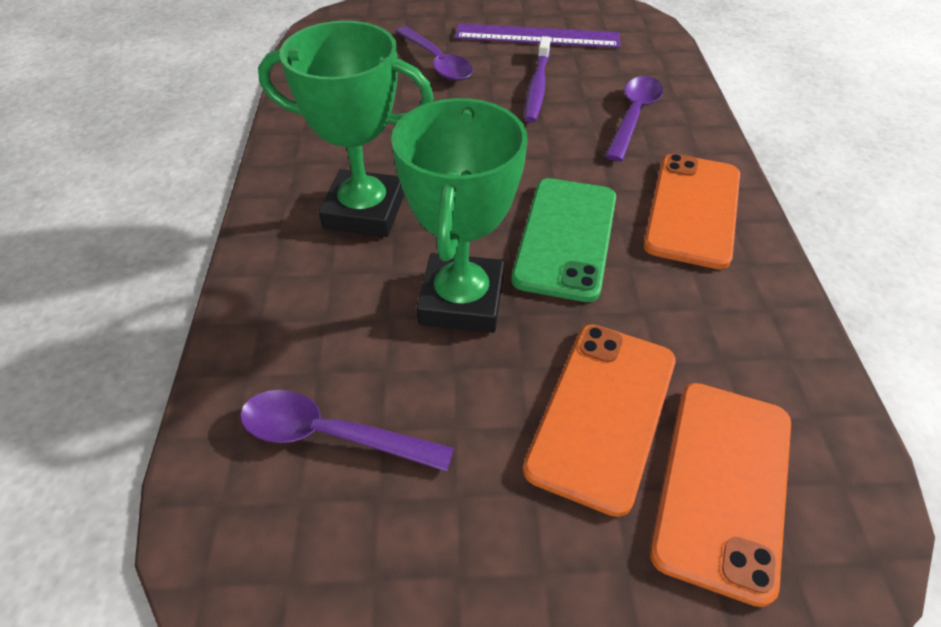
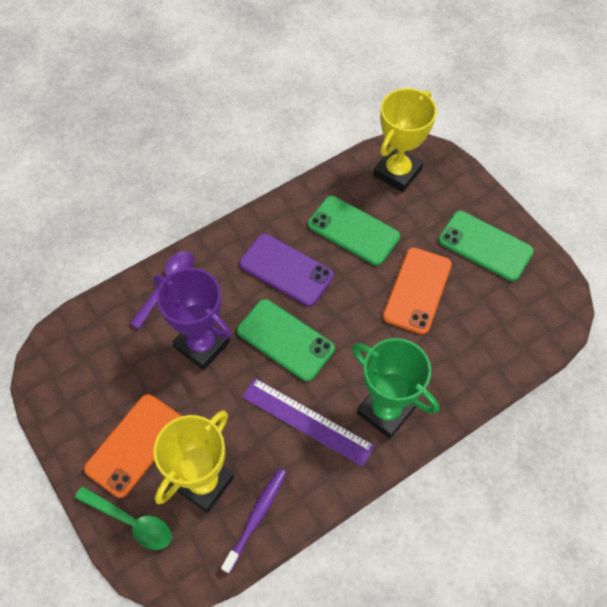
green phone: 1 -> 3
green spoon: 0 -> 1
green trophy: 2 -> 1
orange phone: 3 -> 2
purple phone: 0 -> 1
purple spoon: 3 -> 1
purple trophy: 0 -> 1
yellow trophy: 0 -> 2

